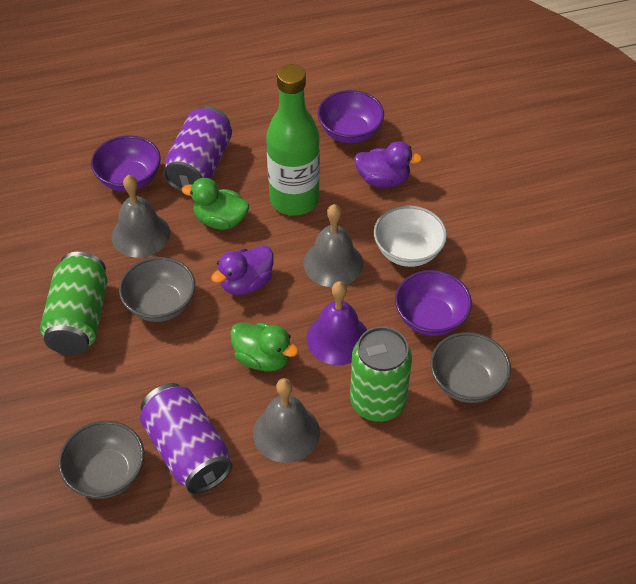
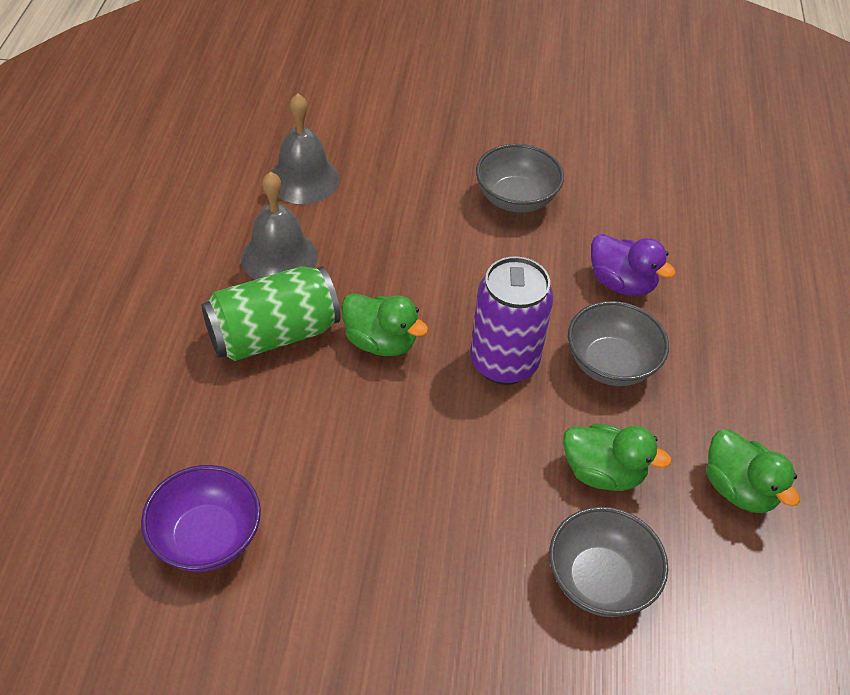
green bottle: 1 -> 0
green can: 2 -> 1
green duck: 2 -> 3
grey bell: 3 -> 2
purple bell: 1 -> 0
purple bowl: 3 -> 1
purple can: 2 -> 1
purple duck: 2 -> 1
white bowl: 1 -> 0

